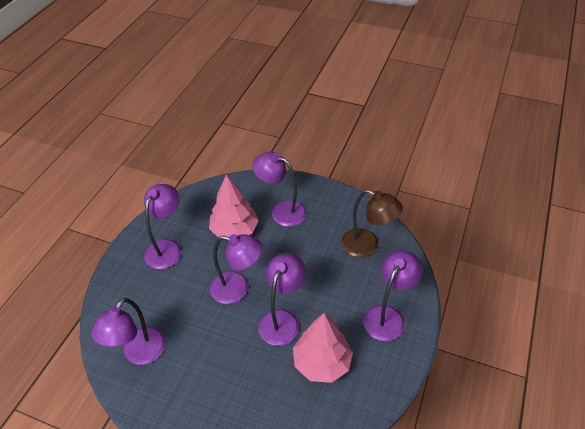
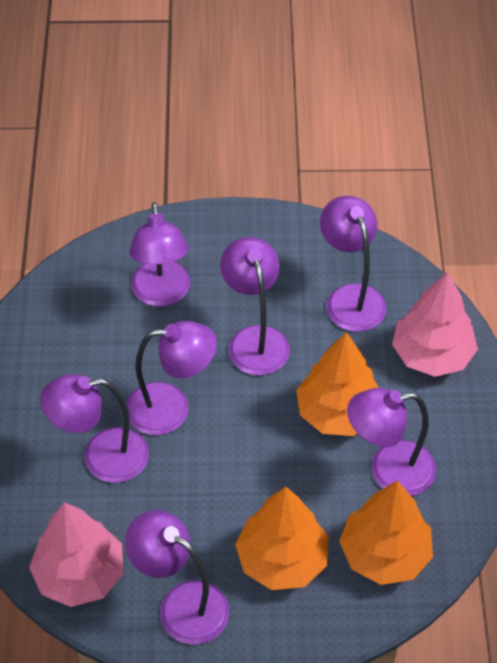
brown lamp: 1 -> 0
orange tree: 0 -> 3
purple lamp: 6 -> 7

